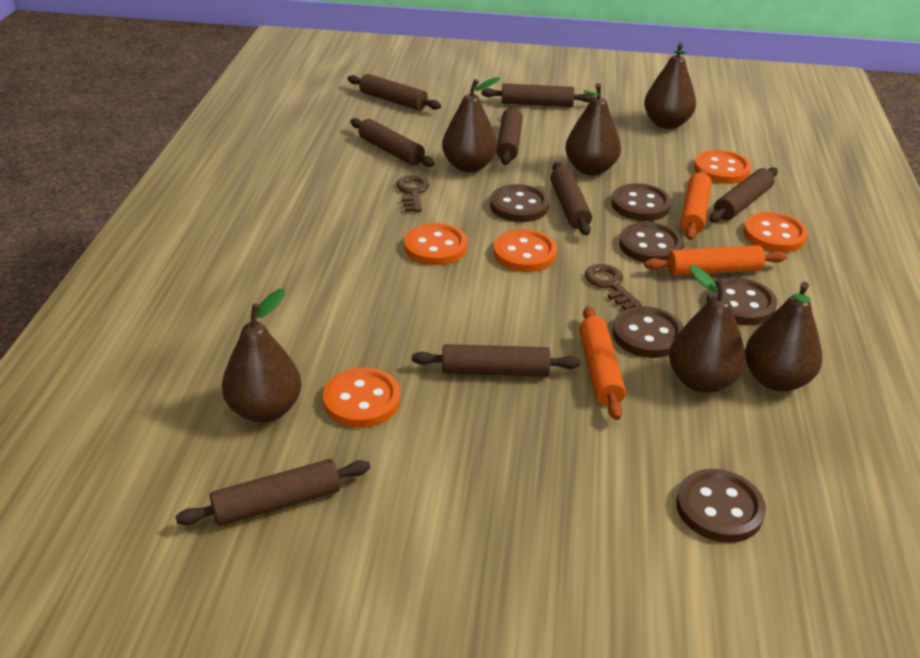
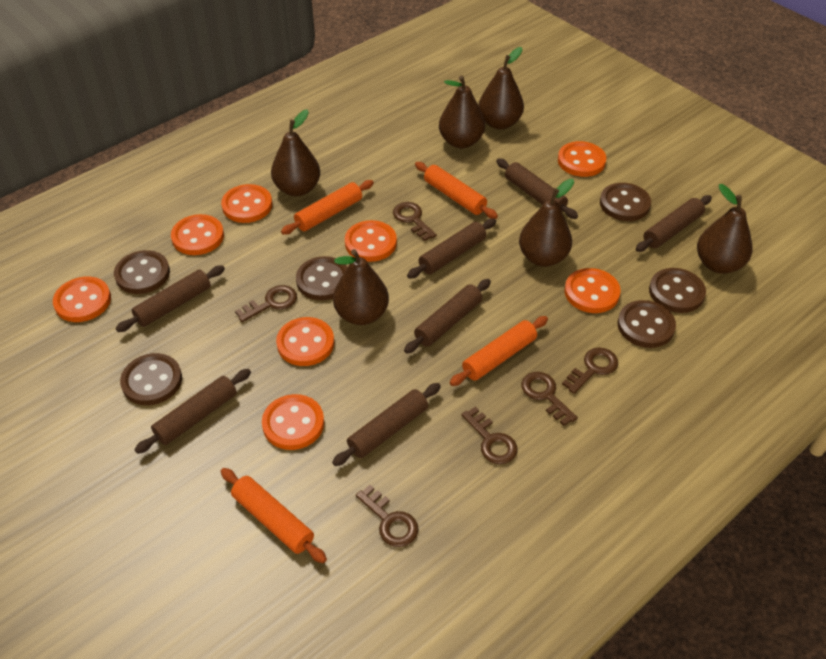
brown key: 2 -> 6
brown rolling pin: 8 -> 7
orange button: 5 -> 8
orange rolling pin: 3 -> 4

